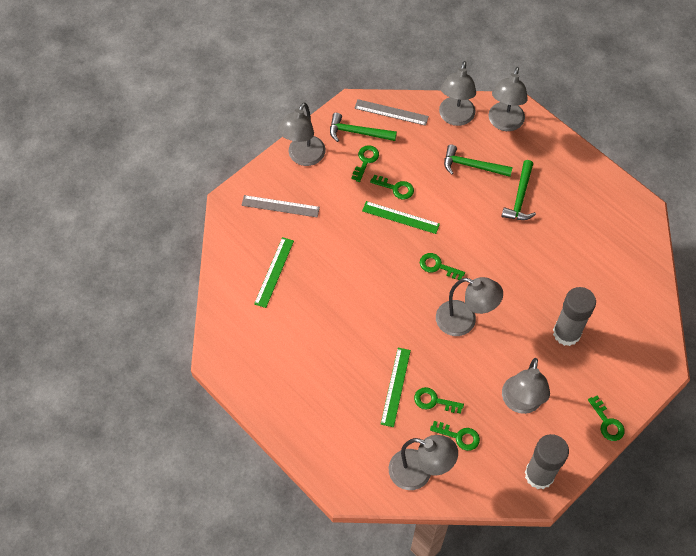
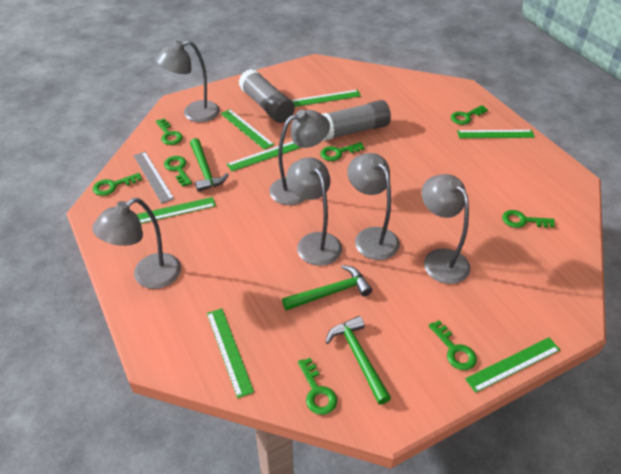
green key: 6 -> 8
green ruler: 3 -> 7
grey ruler: 2 -> 1

